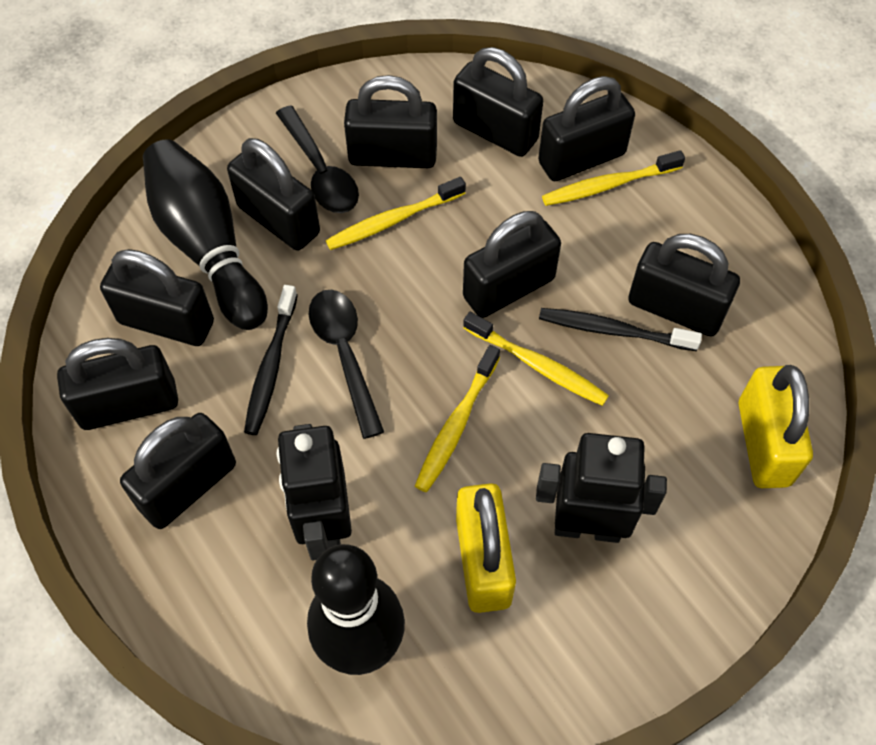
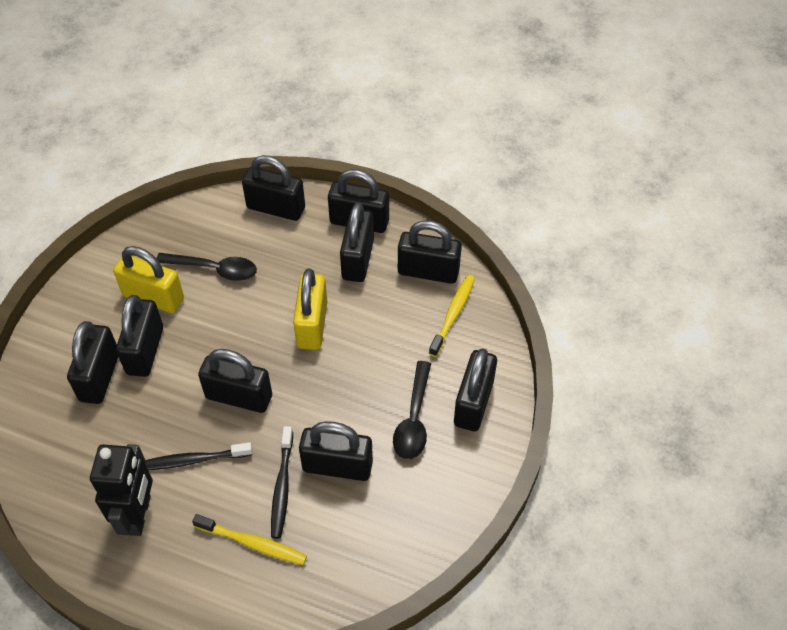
black bowling pin: 2 -> 0
black robot: 2 -> 1
yellow toothbrush: 4 -> 2

